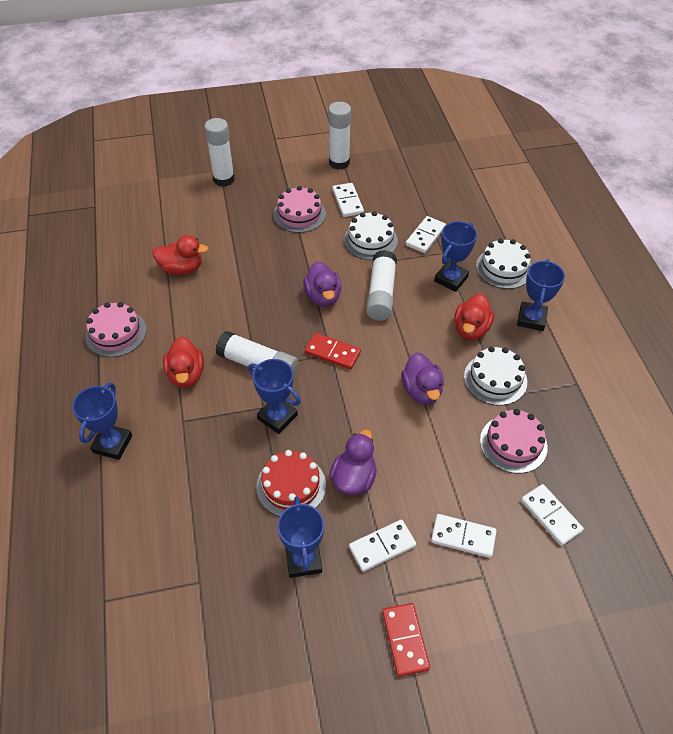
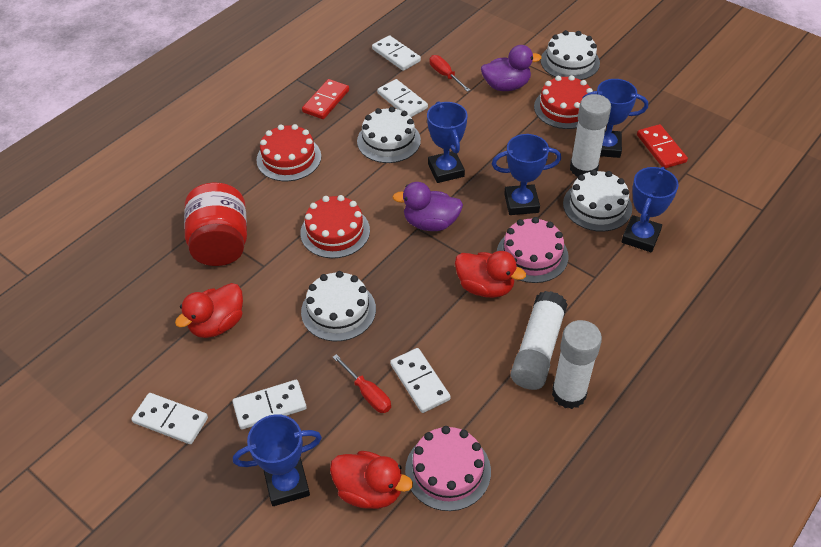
pink cake: 3 -> 2
purple duck: 3 -> 2
red cake: 1 -> 3
red jar: 0 -> 1
red screwdriver: 0 -> 2
white cake: 3 -> 4
white glue stick: 4 -> 3

